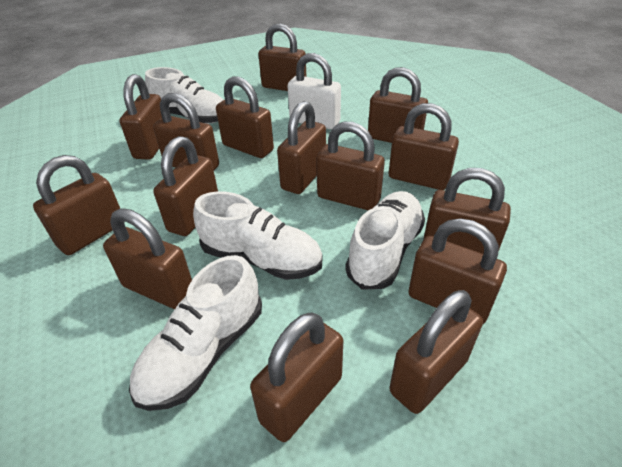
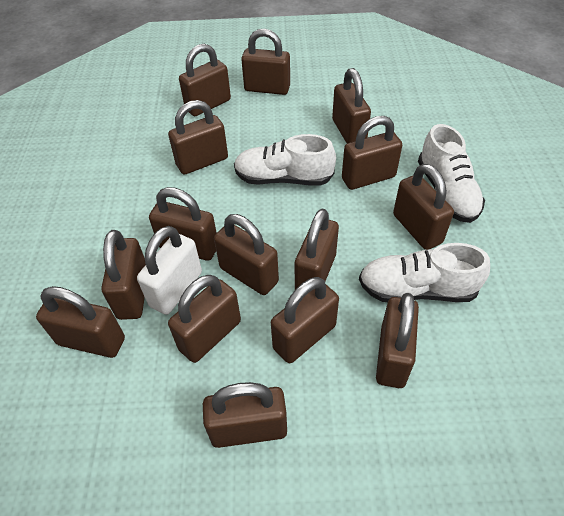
white shoe: 4 -> 3

